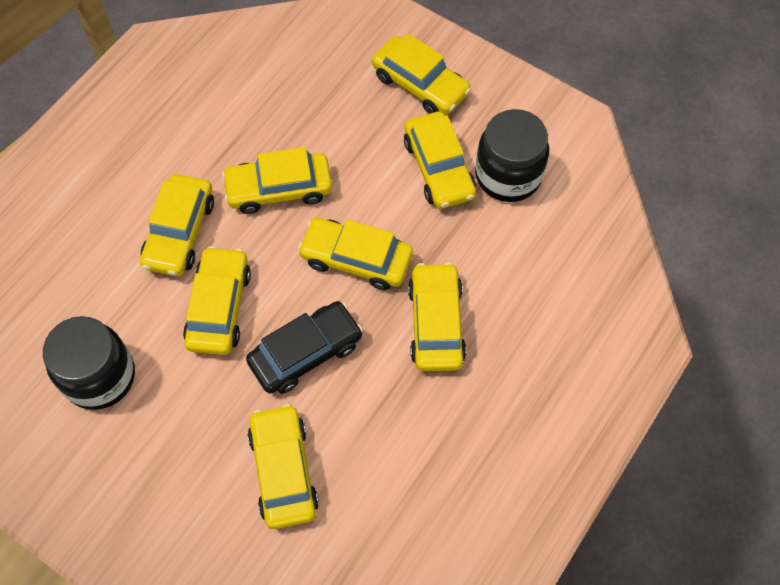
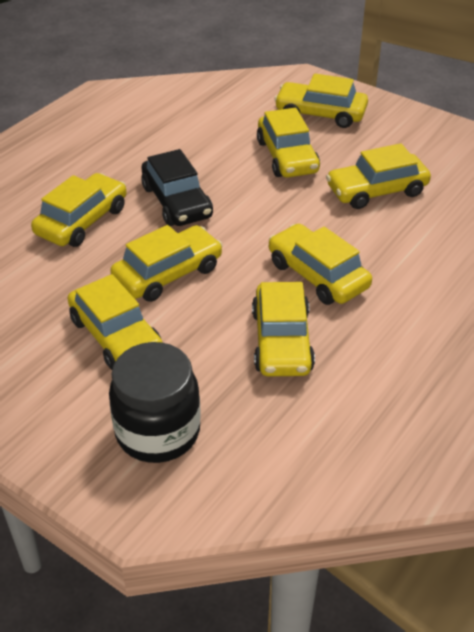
black jar: 2 -> 1

